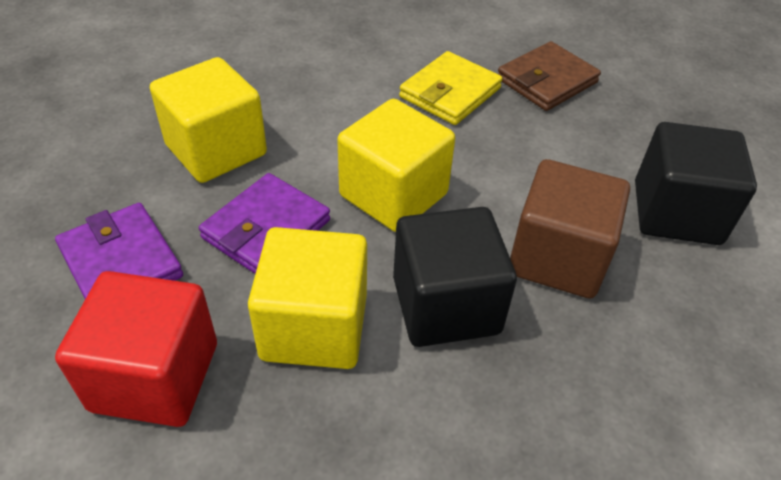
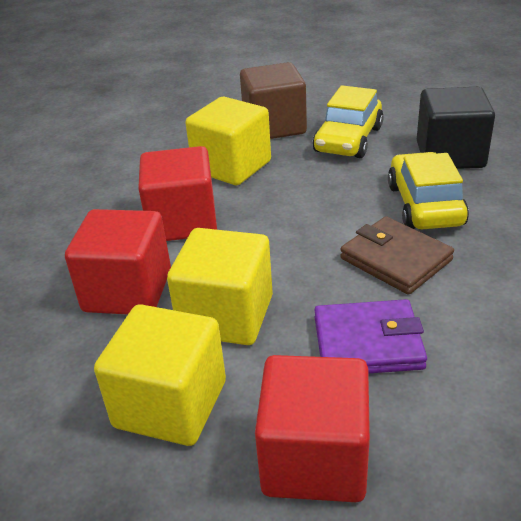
black cube: 2 -> 1
purple wallet: 2 -> 1
red cube: 1 -> 3
yellow car: 0 -> 2
yellow wallet: 1 -> 0

